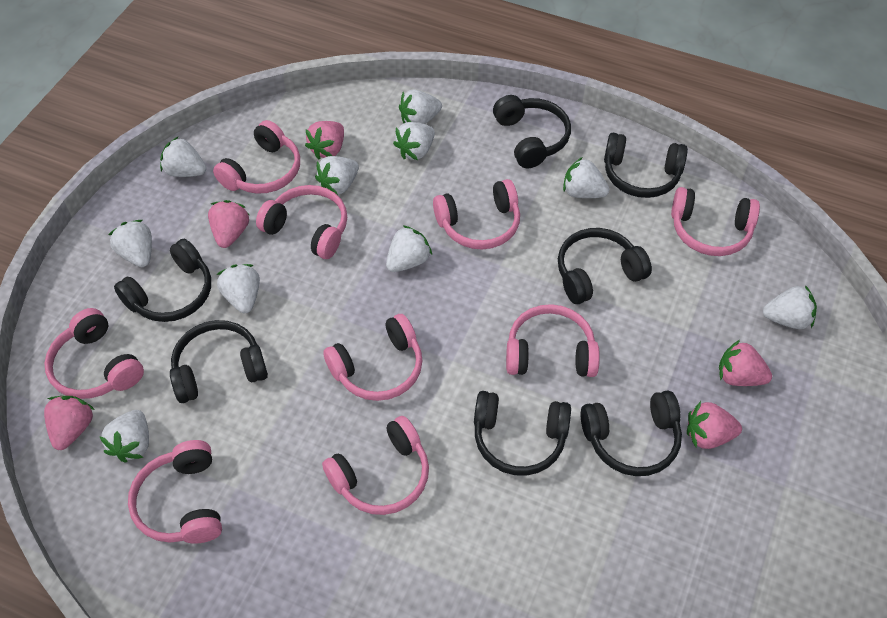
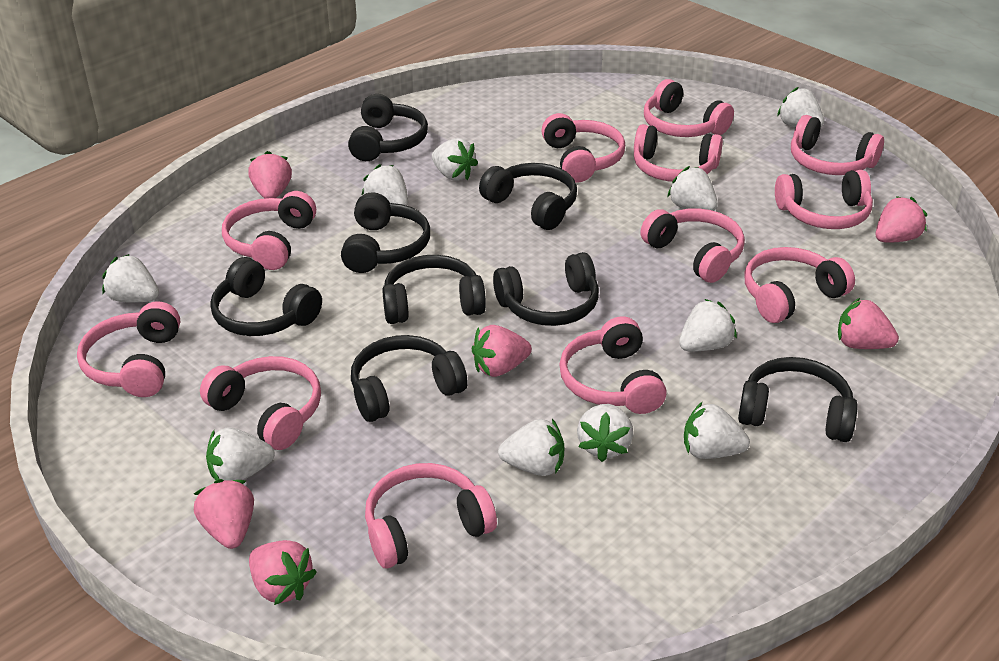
black headphones: 7 -> 8
pink headphones: 9 -> 12
pink strawberry: 5 -> 6

